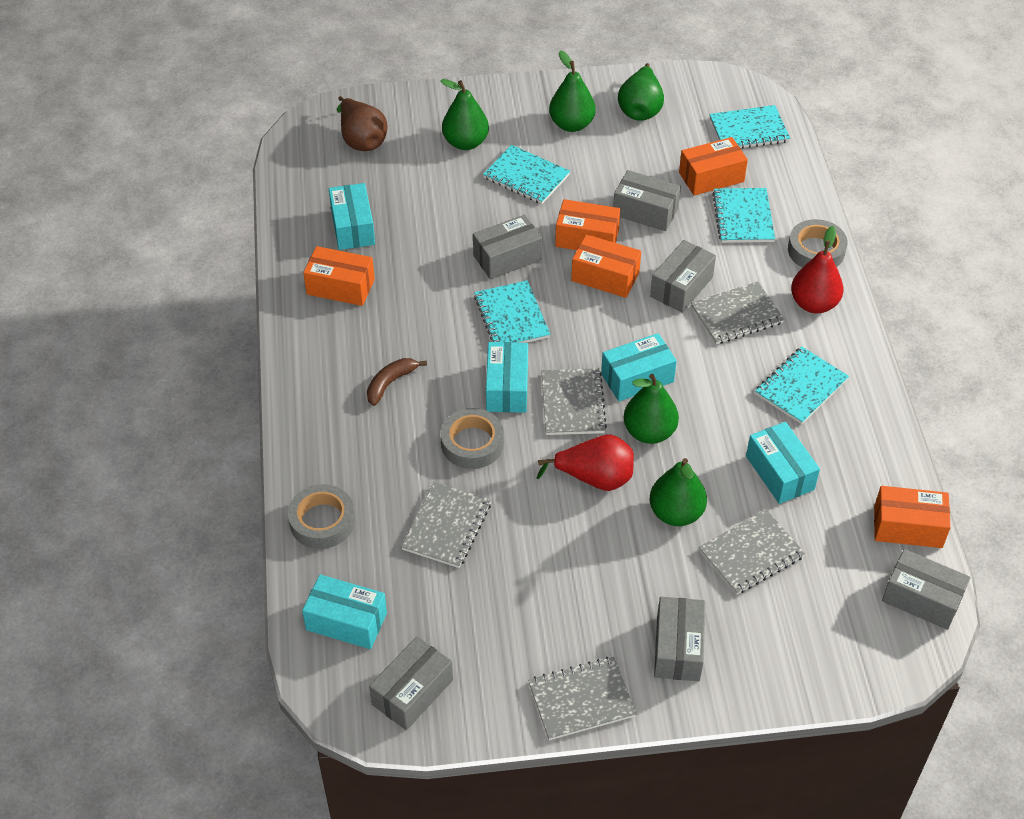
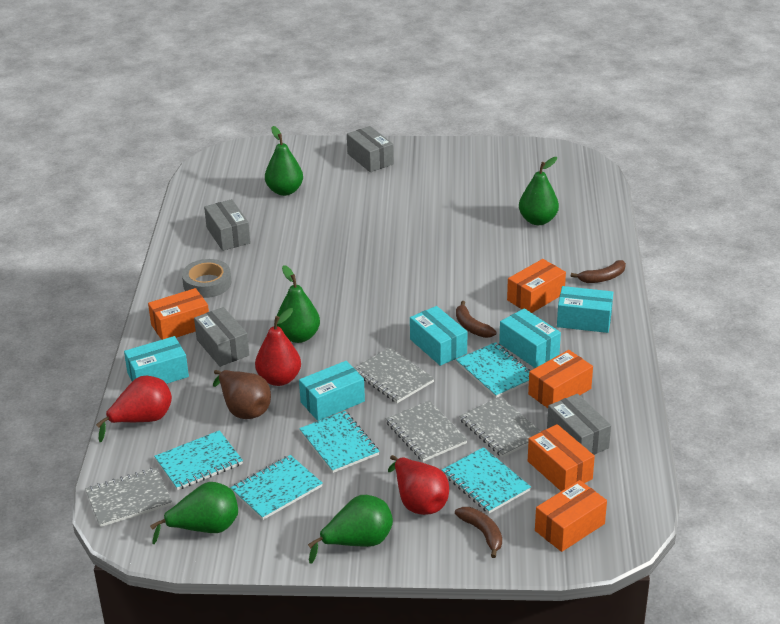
brown banana: 1 -> 3
grey box: 6 -> 4
grey notebook: 5 -> 4
grey tape: 3 -> 1
red pear: 2 -> 3

